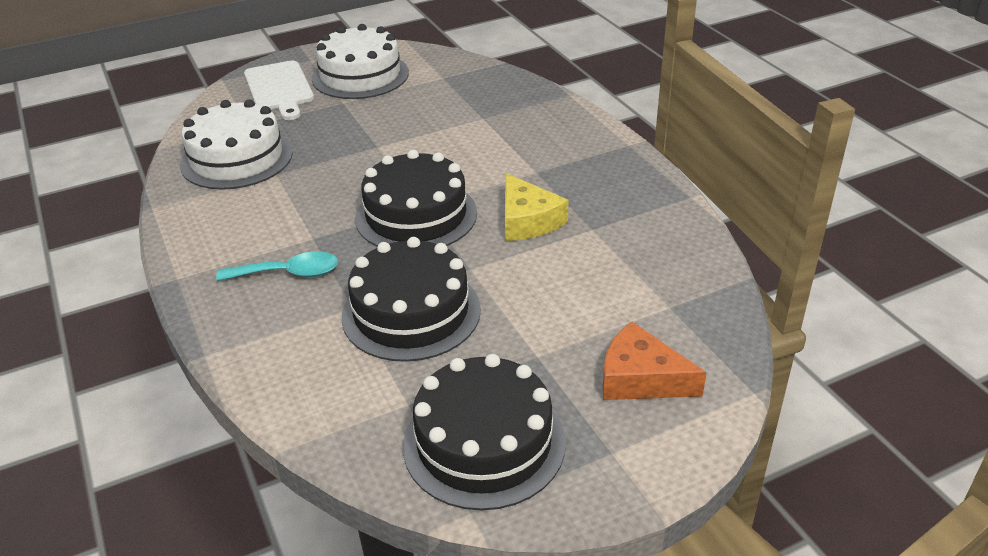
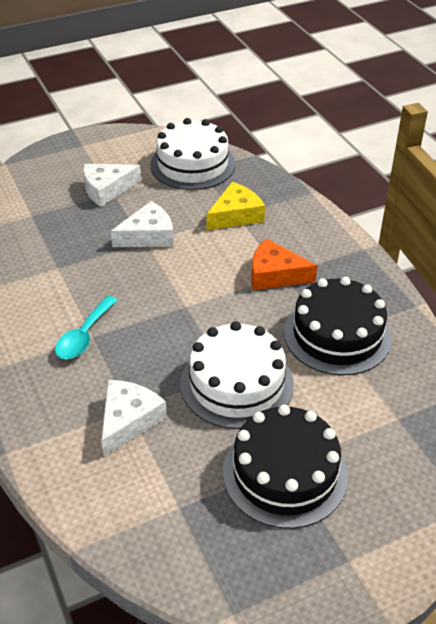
black cake: 3 -> 2
white cheese: 0 -> 3
white cutting board: 1 -> 0

